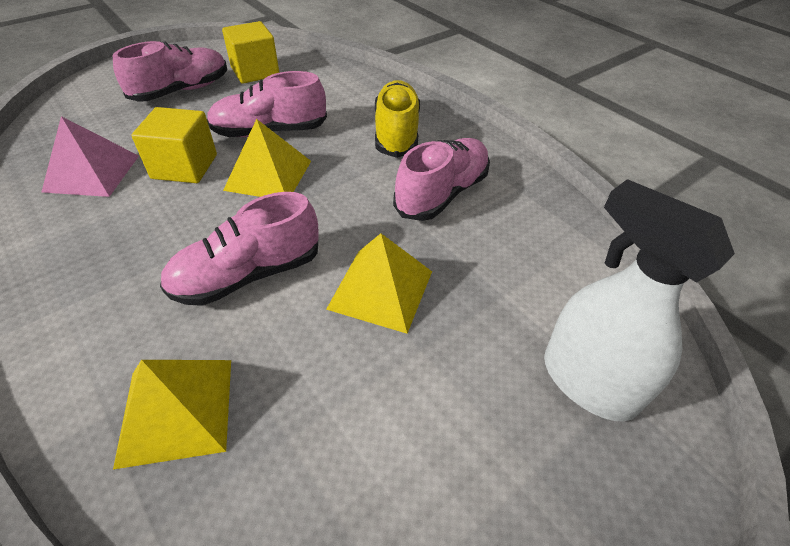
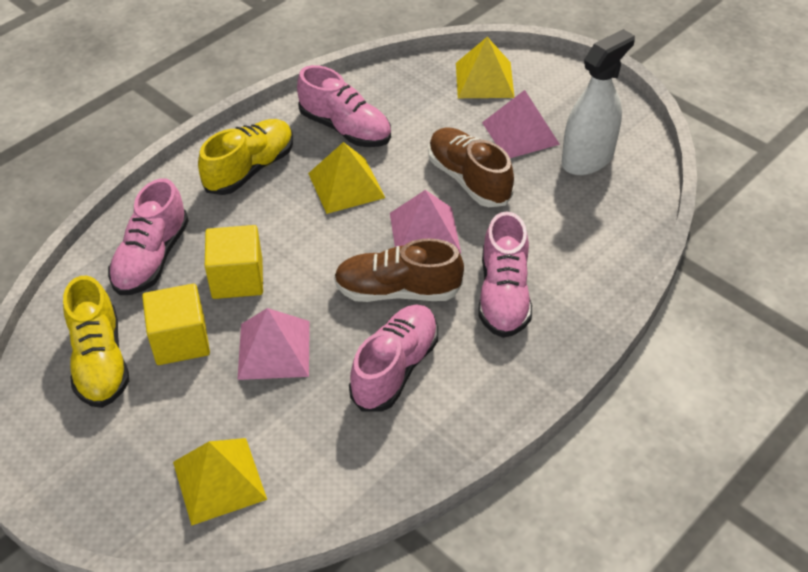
brown shoe: 0 -> 2
pink pyramid: 1 -> 3
yellow shoe: 1 -> 2

